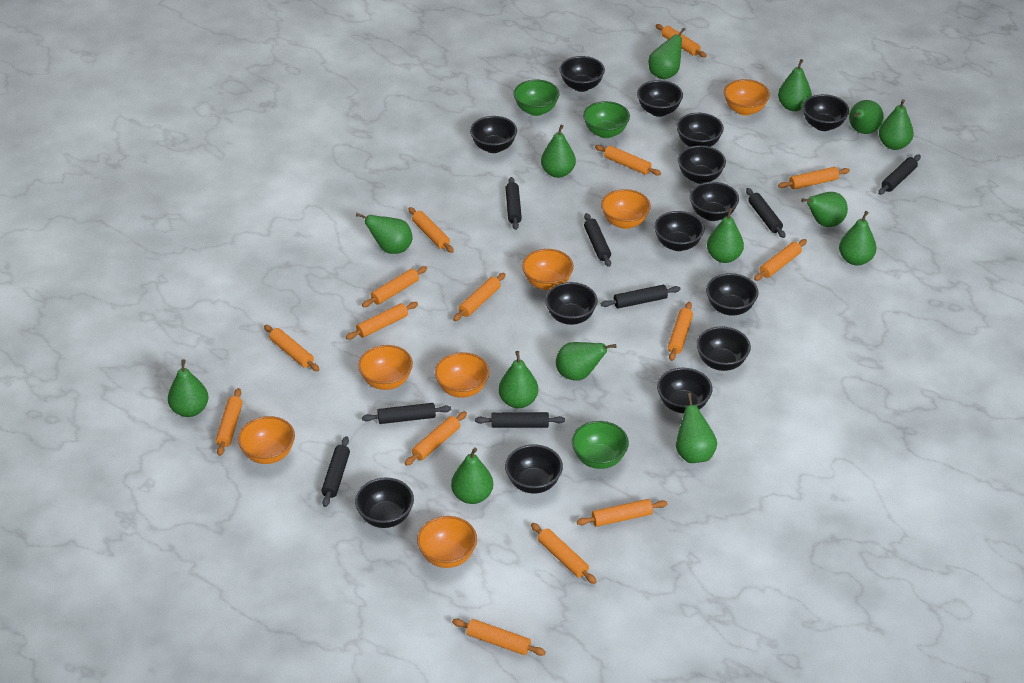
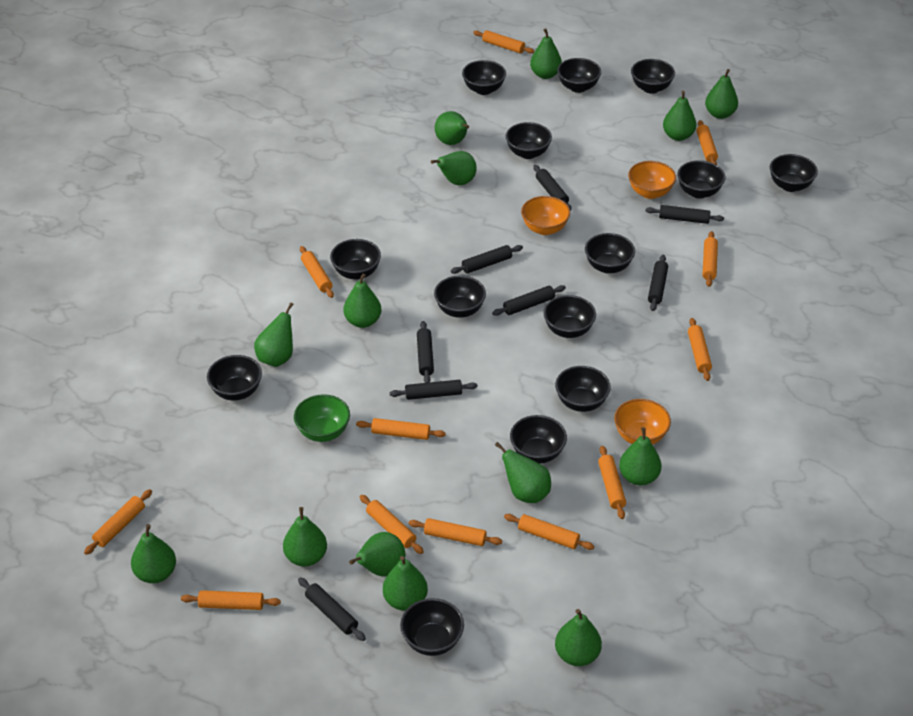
green bowl: 3 -> 1
orange bowl: 7 -> 3
orange rolling pin: 15 -> 12

